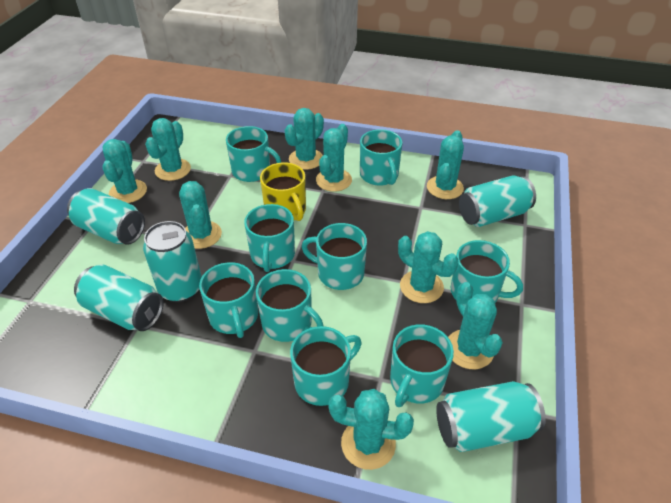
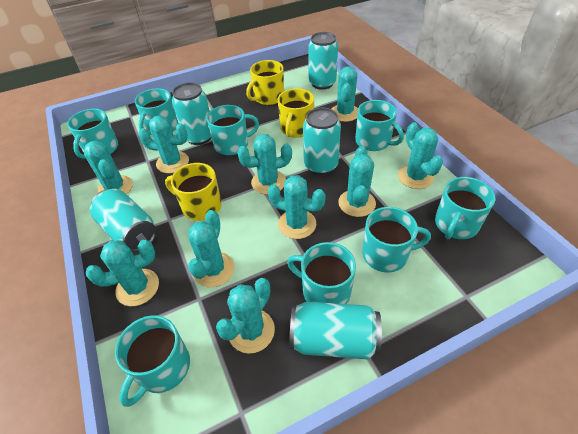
turquoise cactus: 9 -> 10
turquoise mug: 9 -> 8
yellow mug: 1 -> 3

